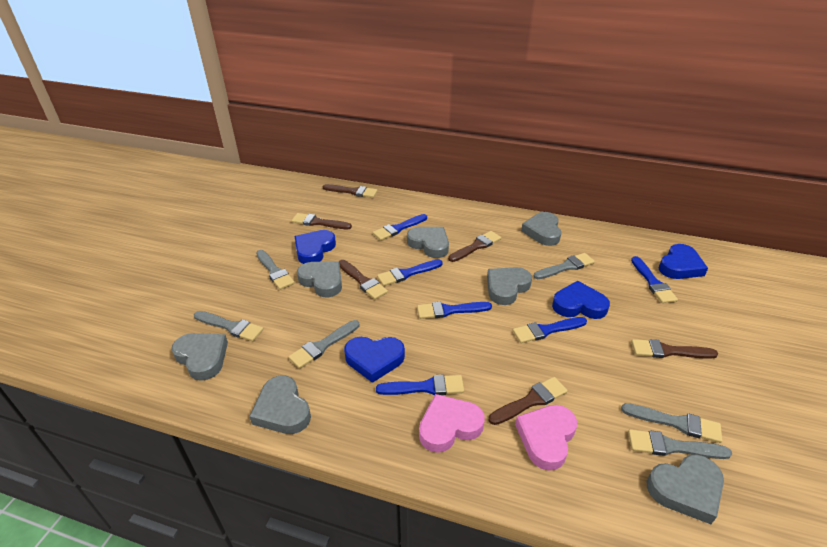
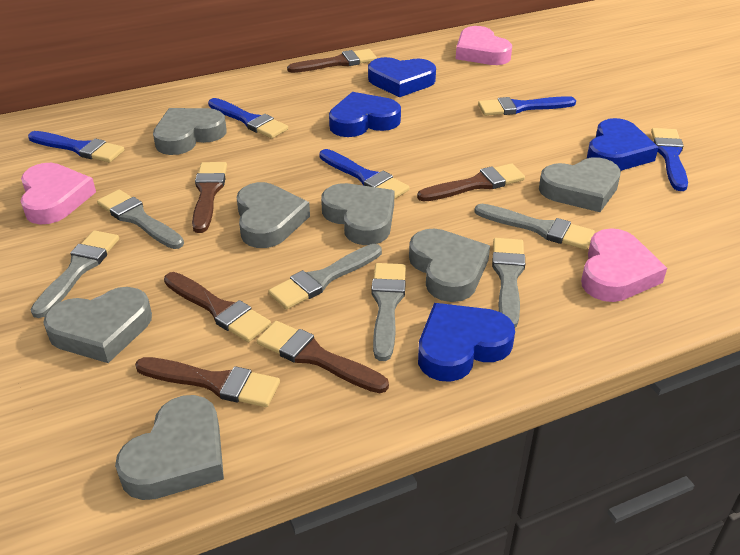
blue brush: 6 -> 5
pink heart: 2 -> 3

